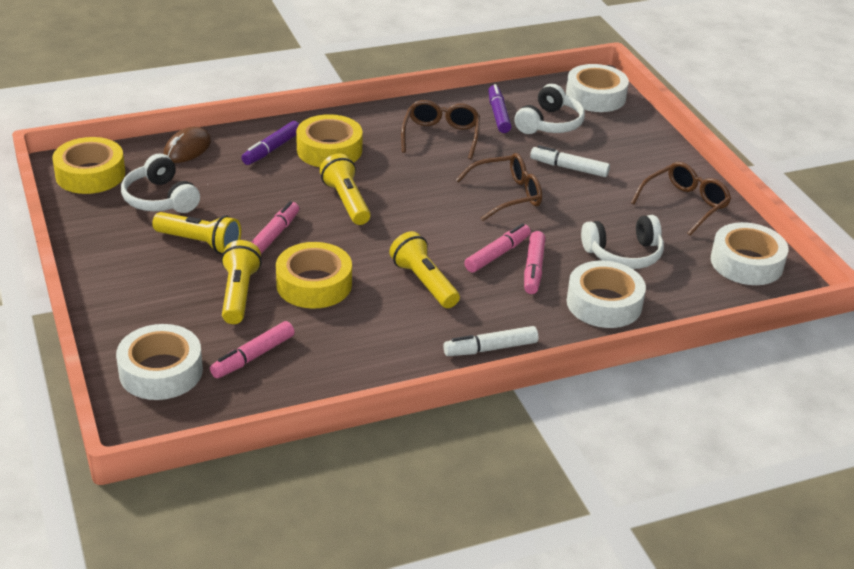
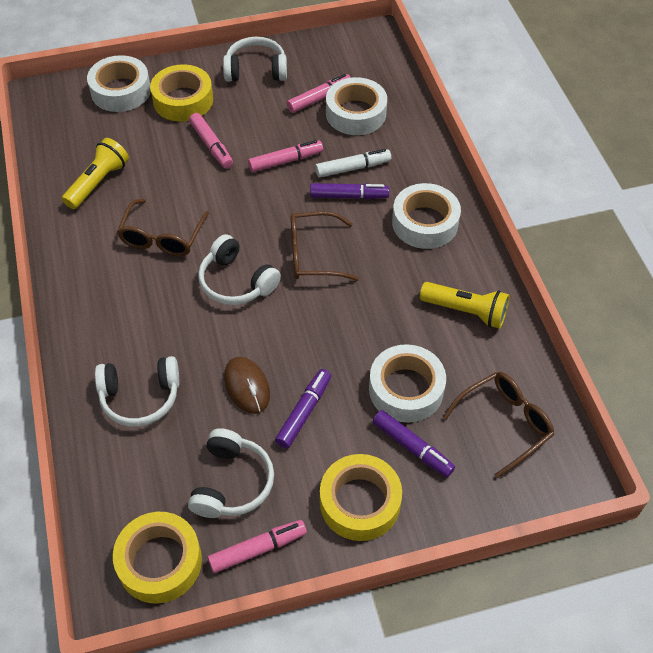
purple marker: 2 -> 3
white headphones: 3 -> 4
white marker: 2 -> 1
yellow flashlight: 4 -> 2

